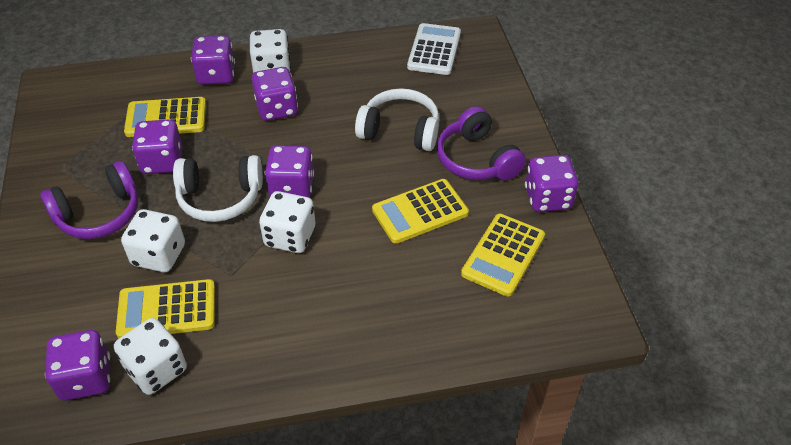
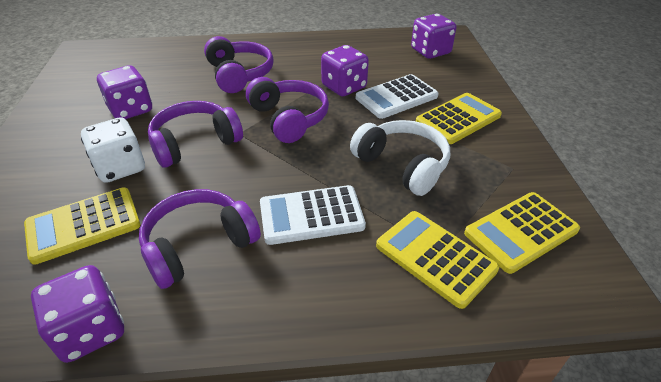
purple dice: 6 -> 4
purple headphones: 2 -> 4
white calculator: 1 -> 2
white dice: 4 -> 1
white headphones: 2 -> 1

